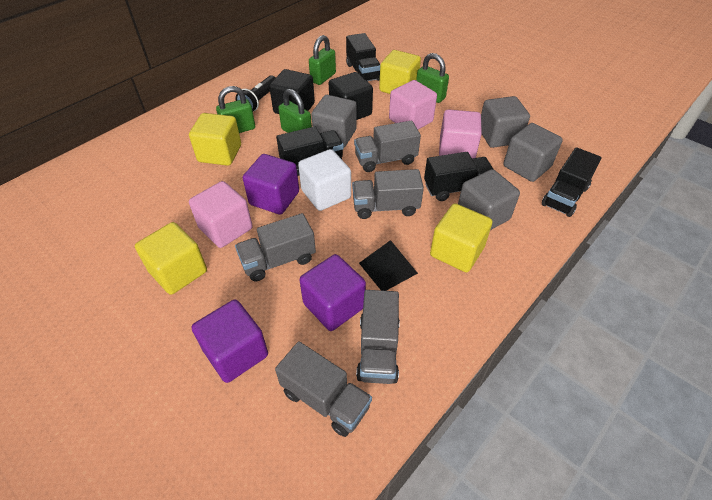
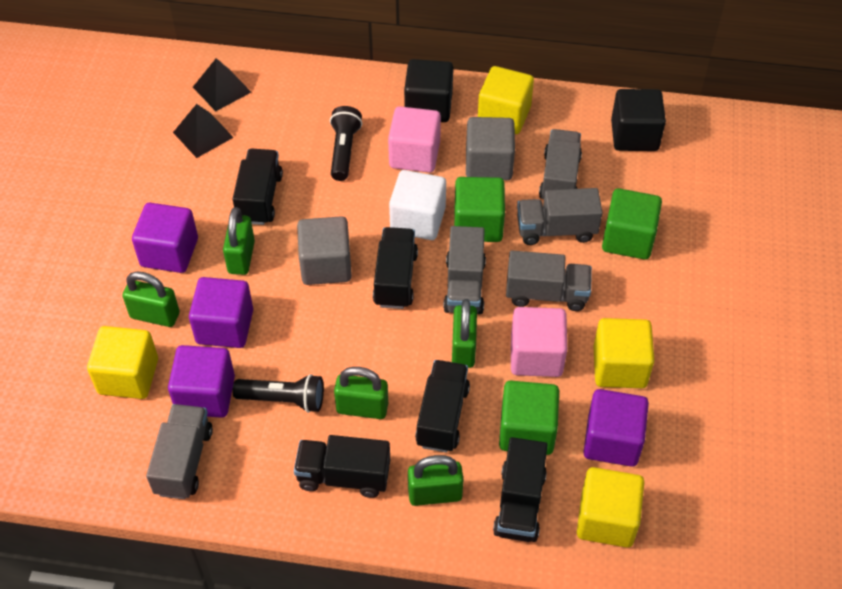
black flashlight: 1 -> 2
black pyramid: 1 -> 2
black truck: 4 -> 5
green cube: 0 -> 3
green padlock: 4 -> 5
grey cube: 4 -> 2
pink cube: 3 -> 2
purple cube: 3 -> 4

